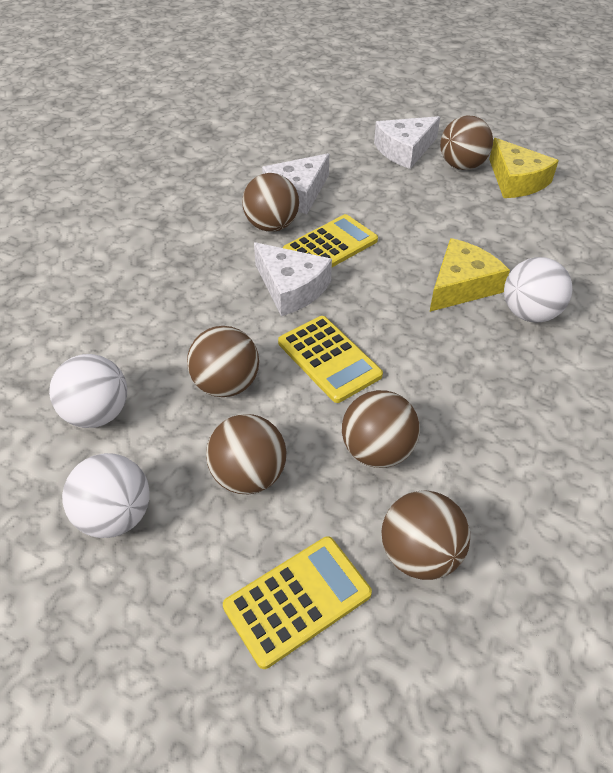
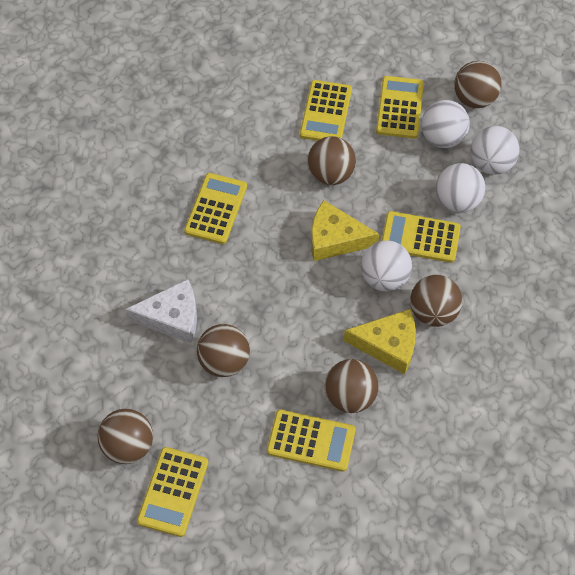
white ball: 3 -> 4
white cheese: 3 -> 1
yellow calculator: 3 -> 6

